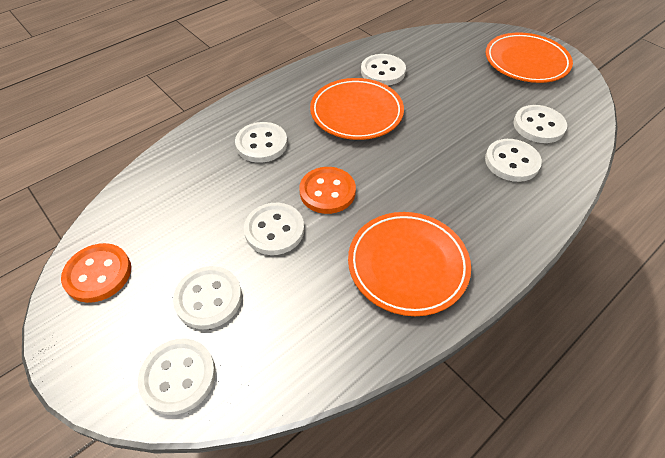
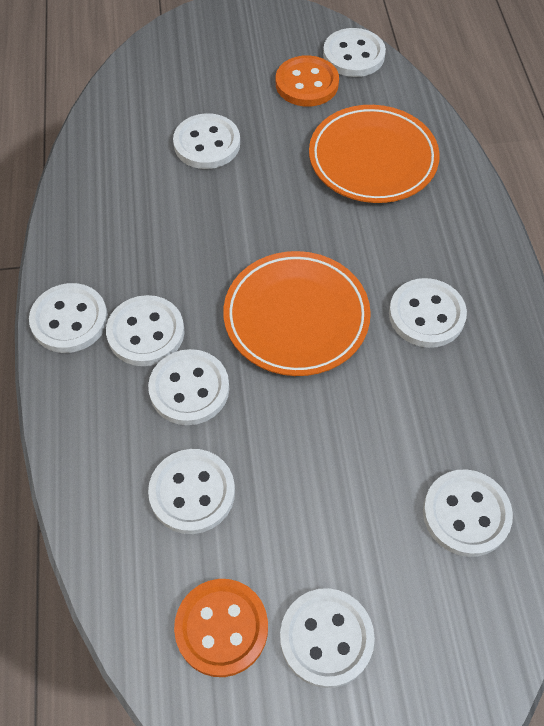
orange plate: 3 -> 2
white button: 7 -> 9

